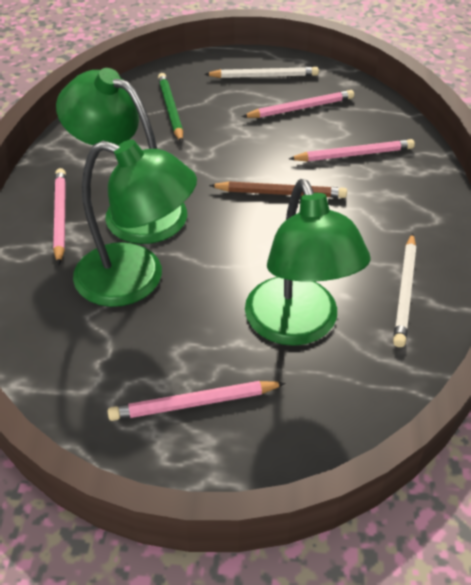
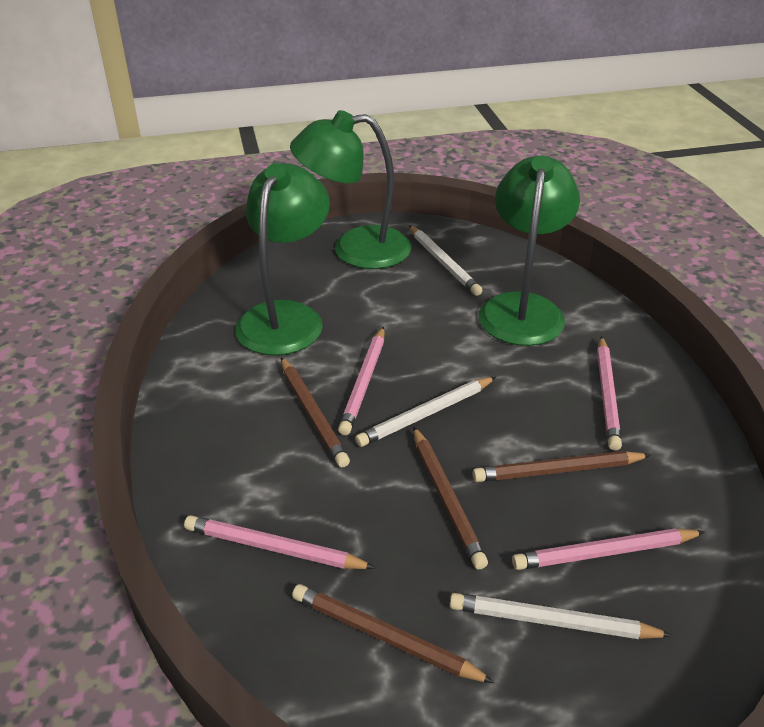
brown pencil: 1 -> 4
green pencil: 1 -> 0
white pencil: 2 -> 3

